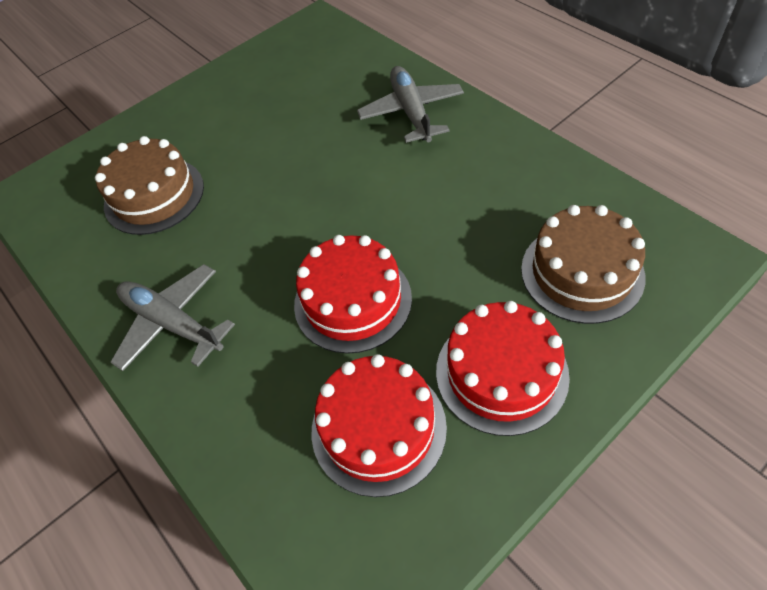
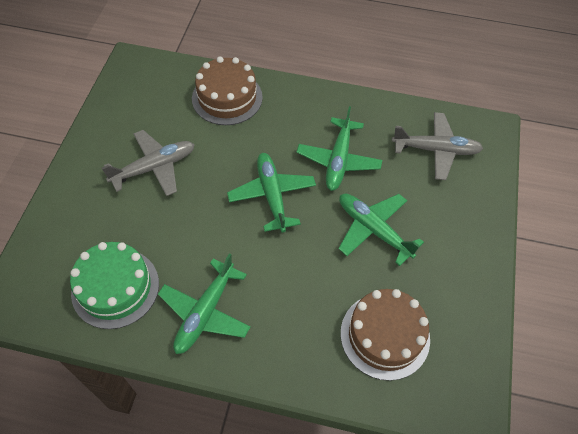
green cake: 0 -> 1
green plane: 0 -> 4
red cake: 3 -> 0

